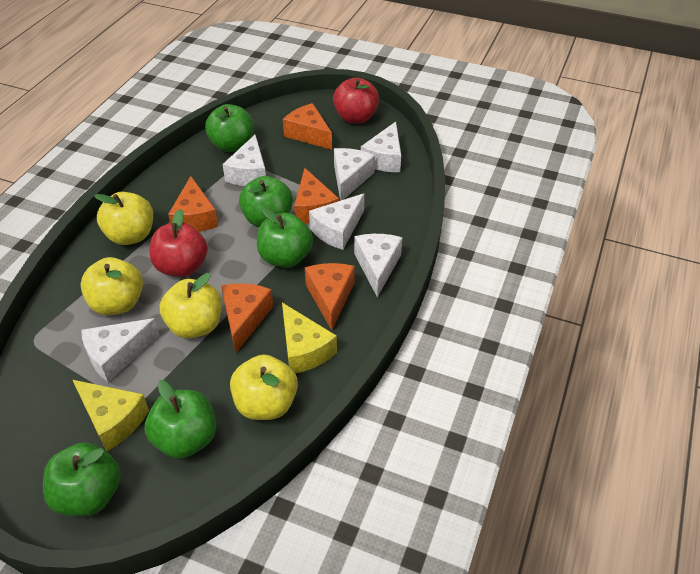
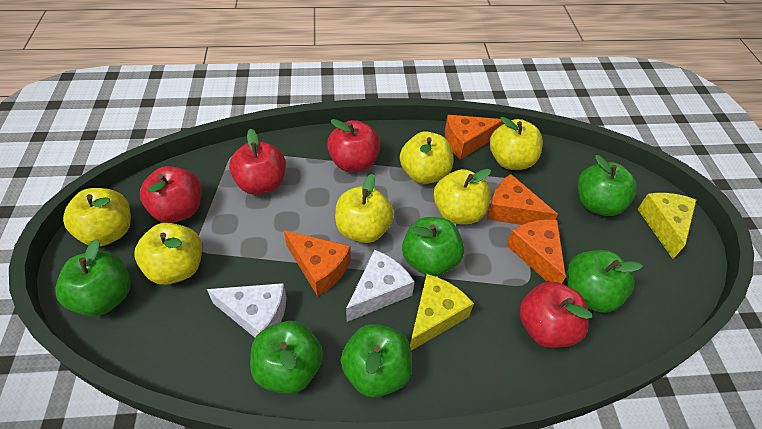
green apple: 5 -> 6
orange cheese: 5 -> 4
red apple: 2 -> 4
white cheese: 6 -> 2
yellow apple: 4 -> 6

